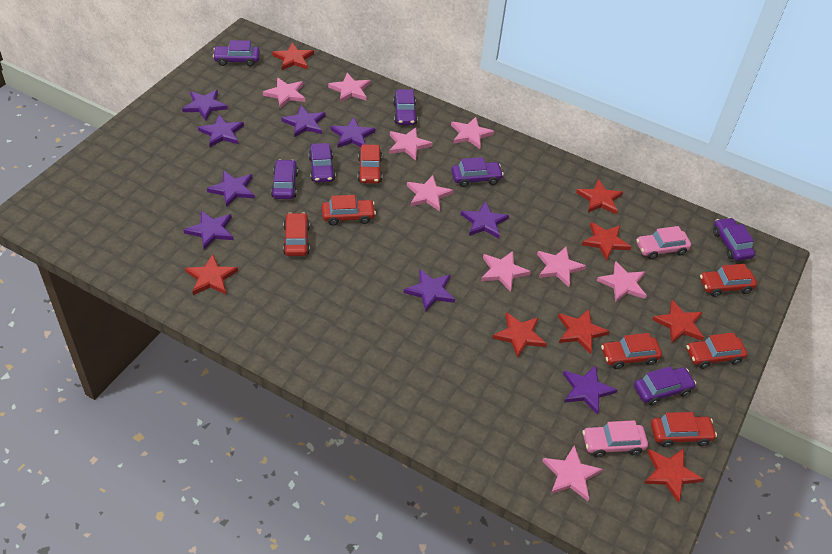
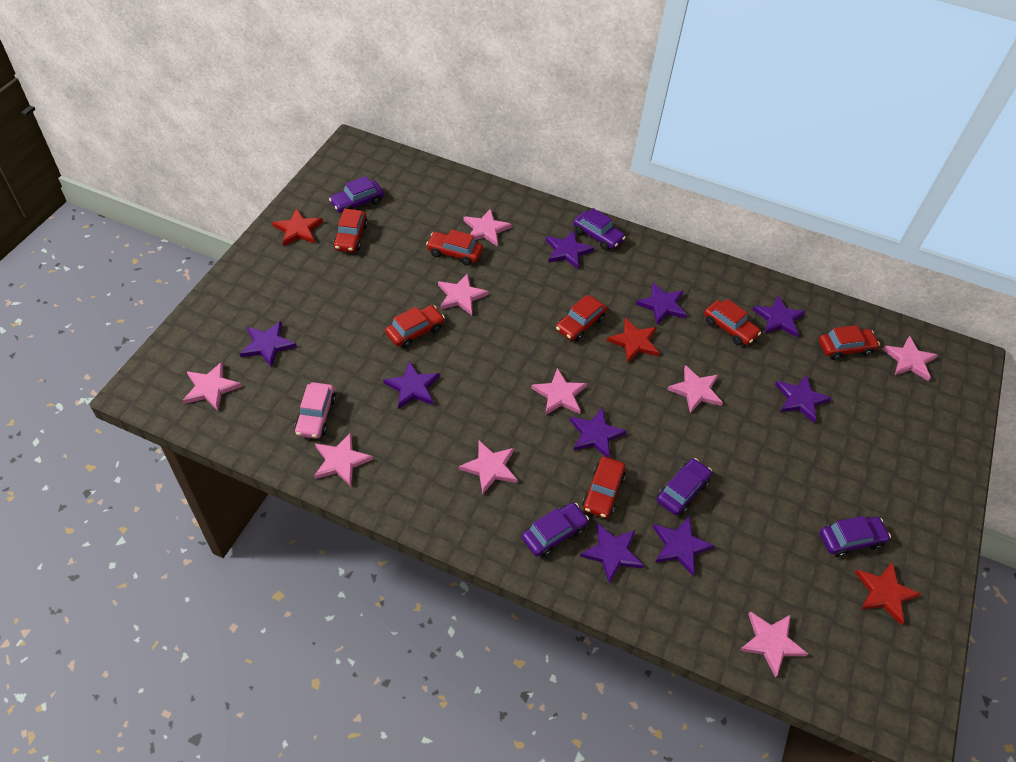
pink car: 2 -> 1
purple car: 7 -> 5
red star: 8 -> 3

